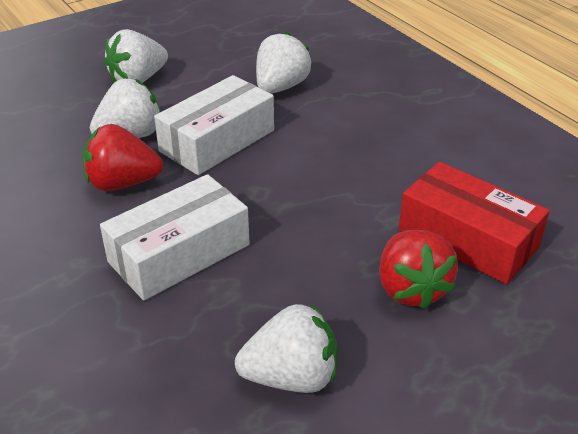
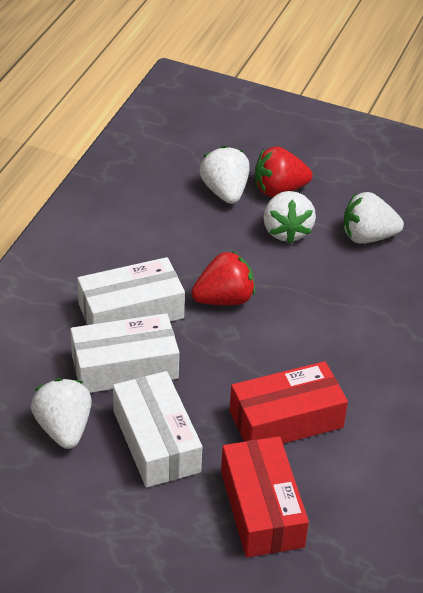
red box: 1 -> 2
white box: 2 -> 3

